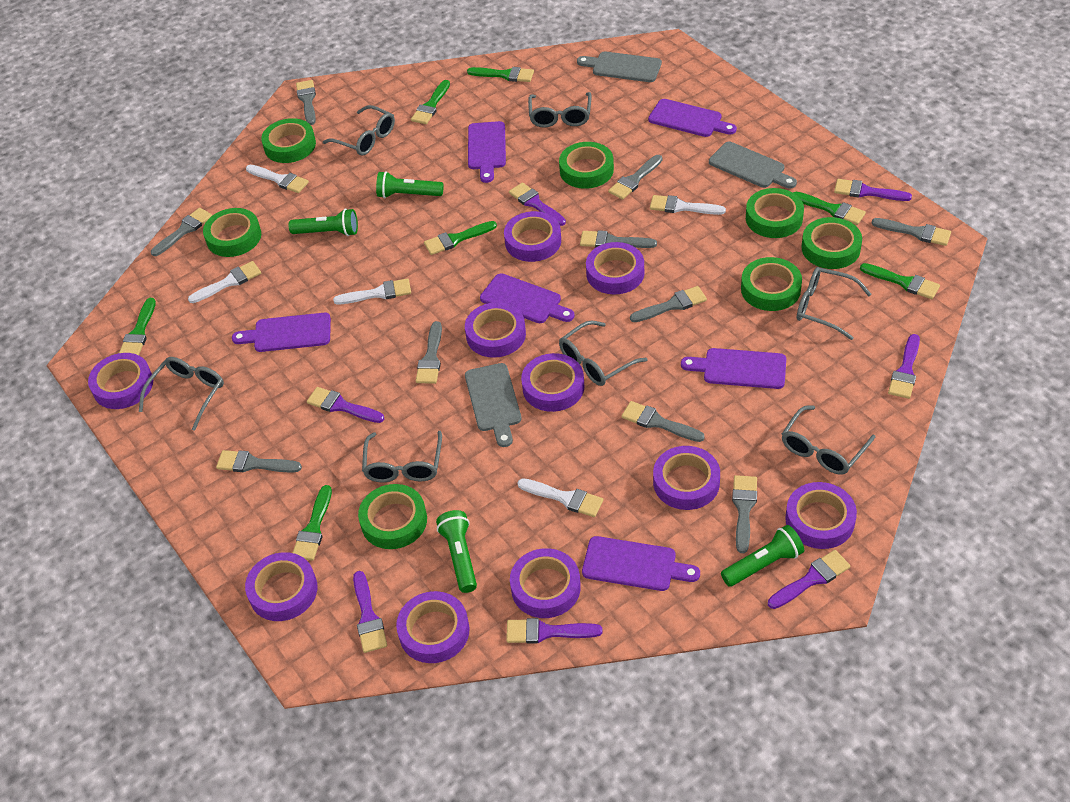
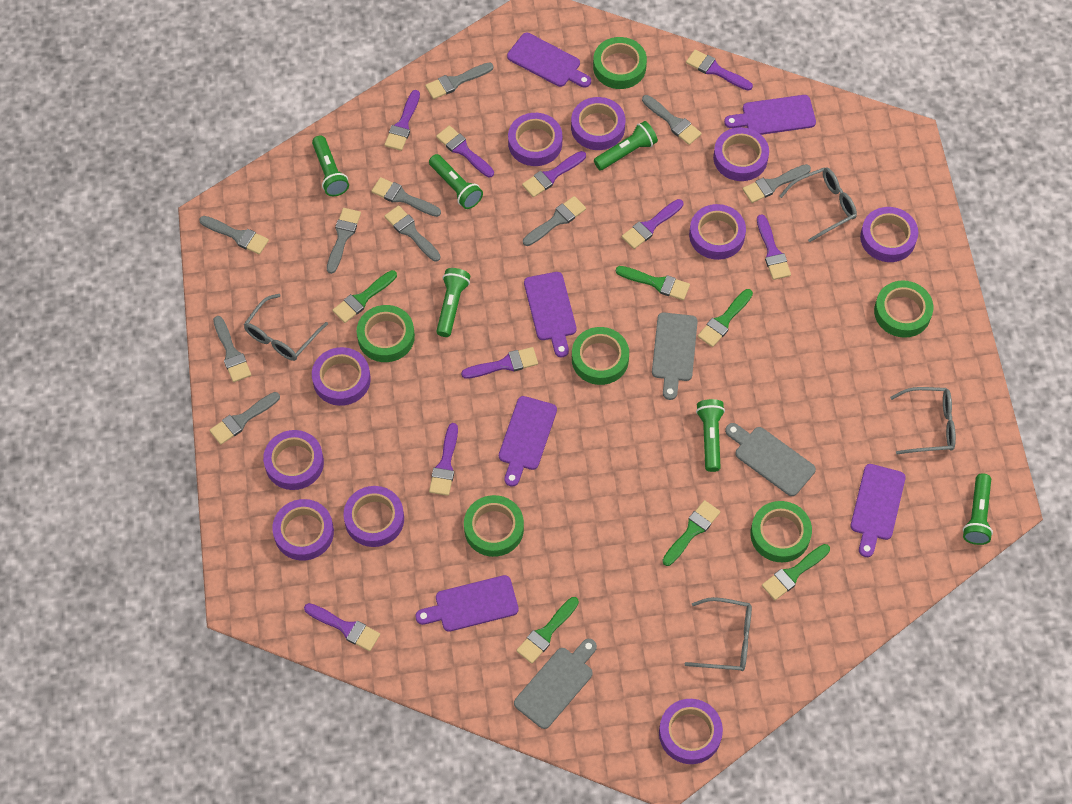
green brush: 7 -> 6
green flashlight: 4 -> 6
green tape: 7 -> 6
grey glasses: 7 -> 4
purple brush: 7 -> 9
white brush: 5 -> 0

